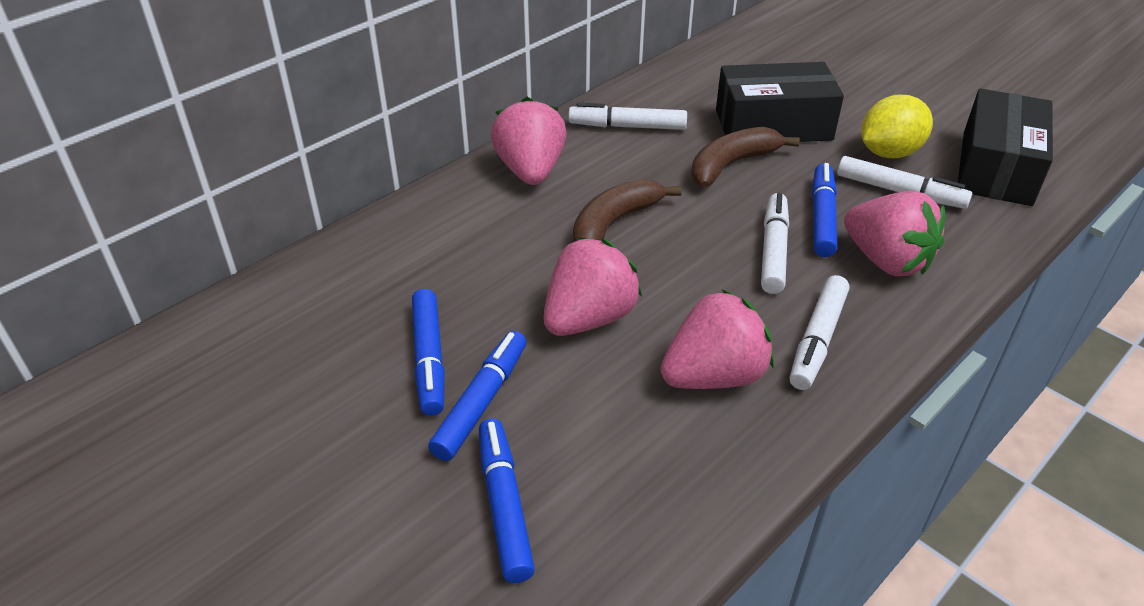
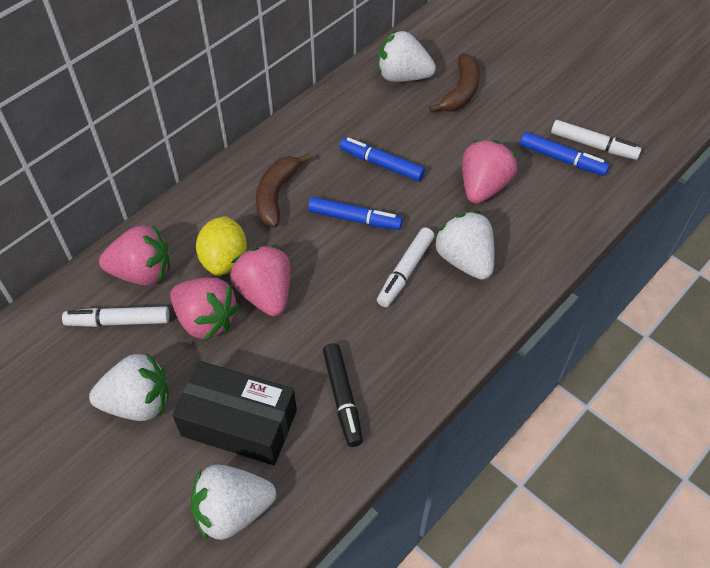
black box: 2 -> 1
black marker: 0 -> 1
blue marker: 4 -> 3
white marker: 4 -> 3
white strawberry: 0 -> 4

